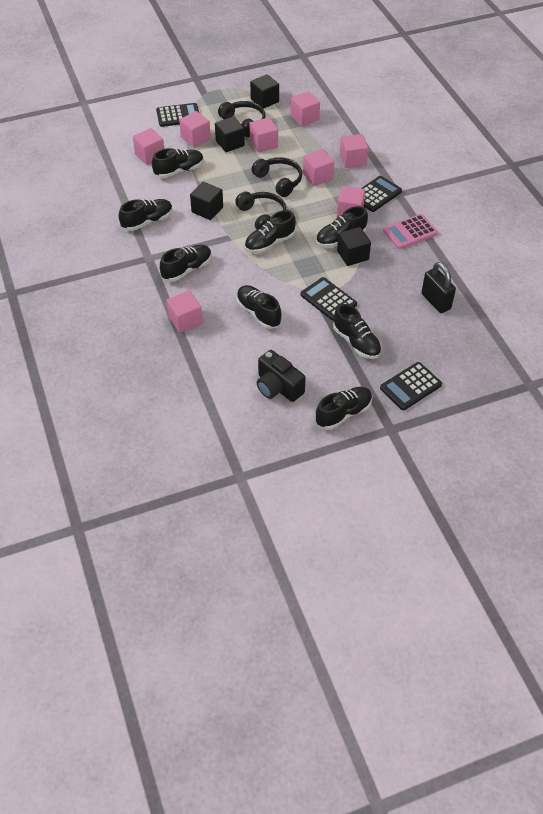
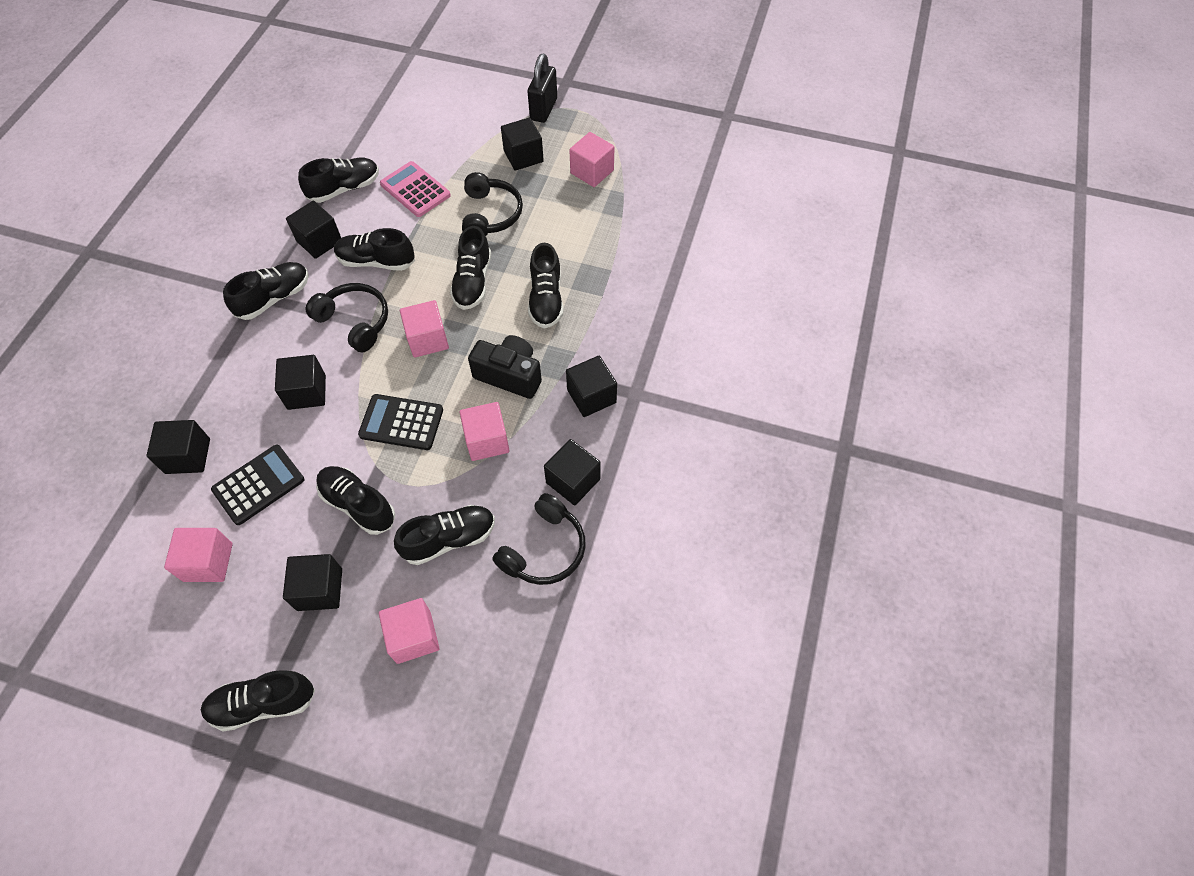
black calculator: 4 -> 2
black cube: 4 -> 7
pink cube: 8 -> 5

